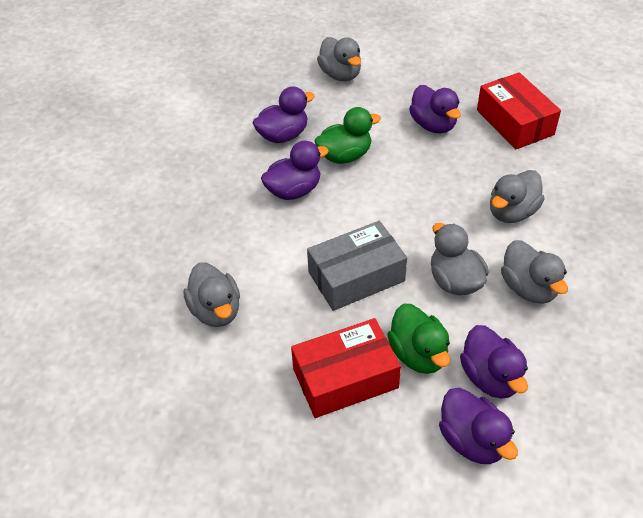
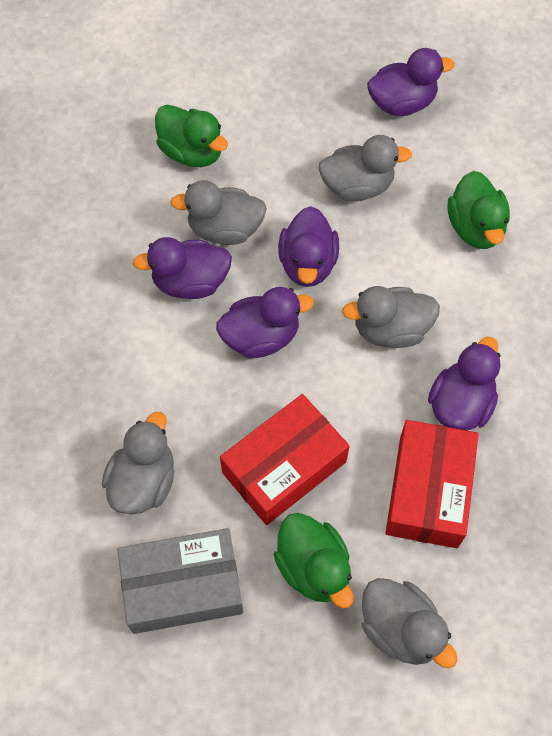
green duck: 2 -> 3

